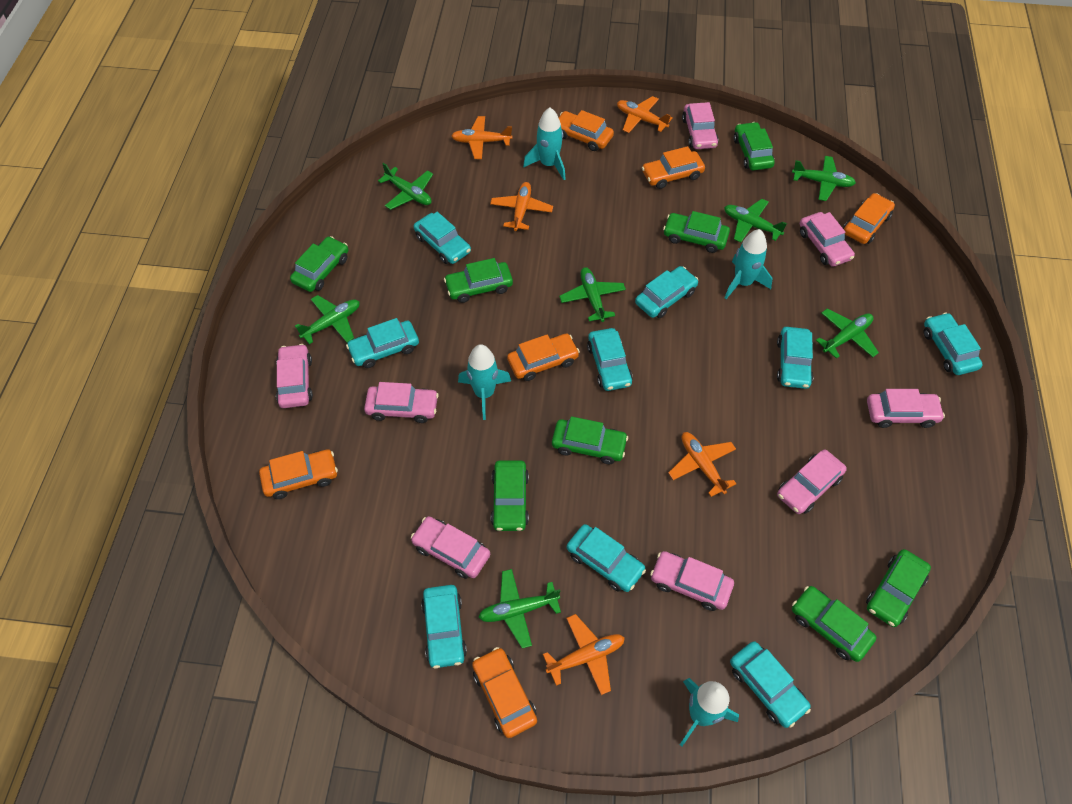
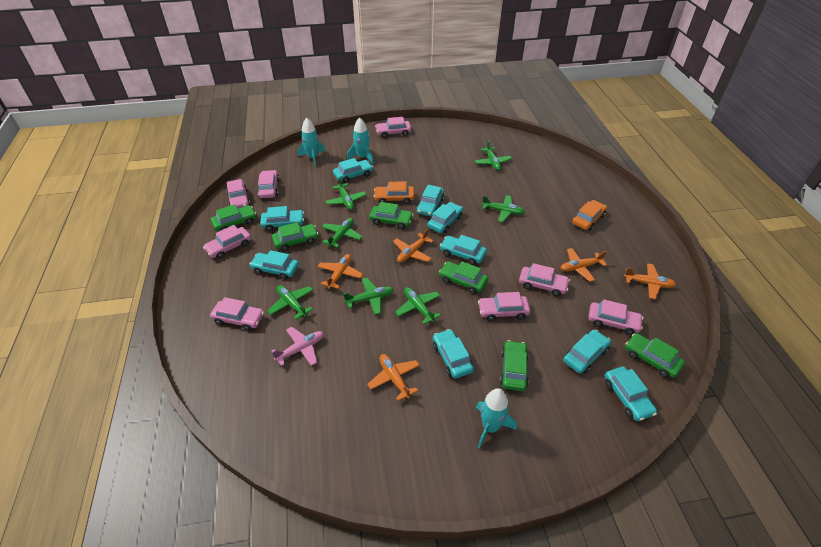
green car: 8 -> 6
orange car: 6 -> 2
pink plane: 0 -> 1
turquoise rocket: 4 -> 3

